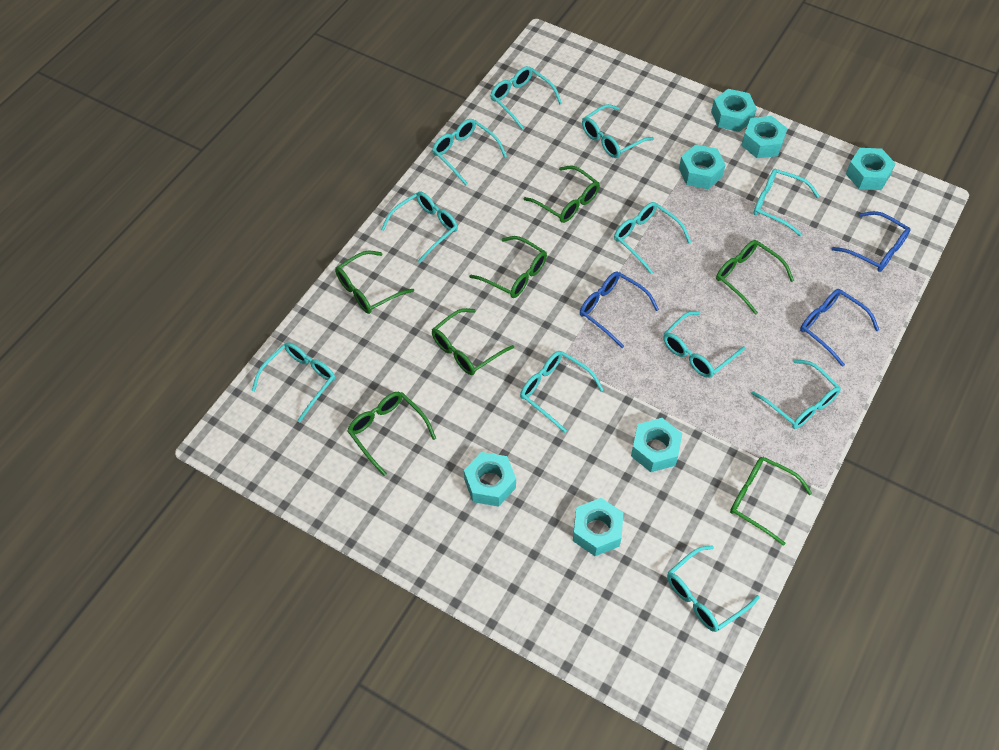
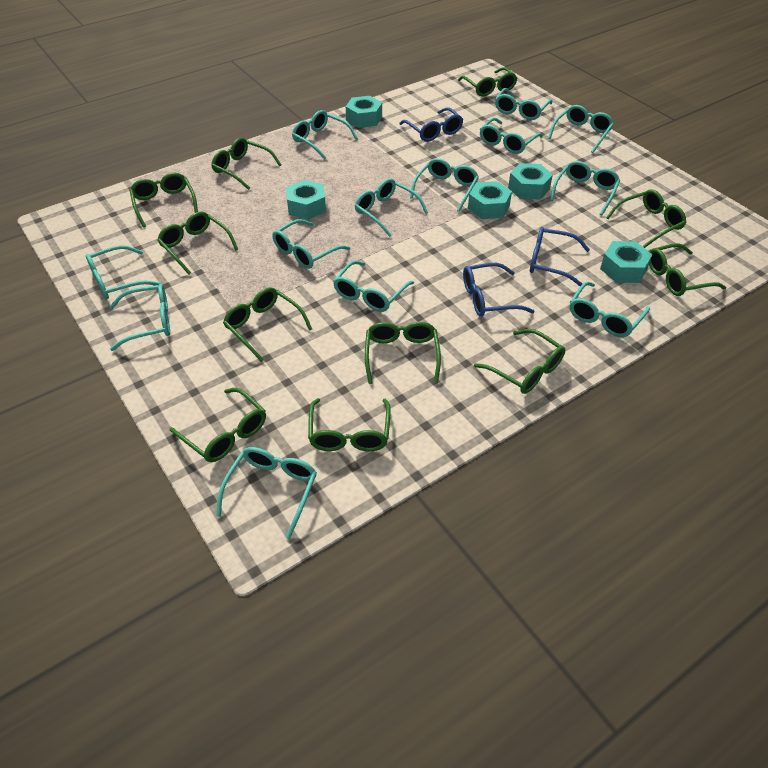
green glasses: 7 -> 11
turquoise glasses: 11 -> 13
turquoise nut: 7 -> 5

